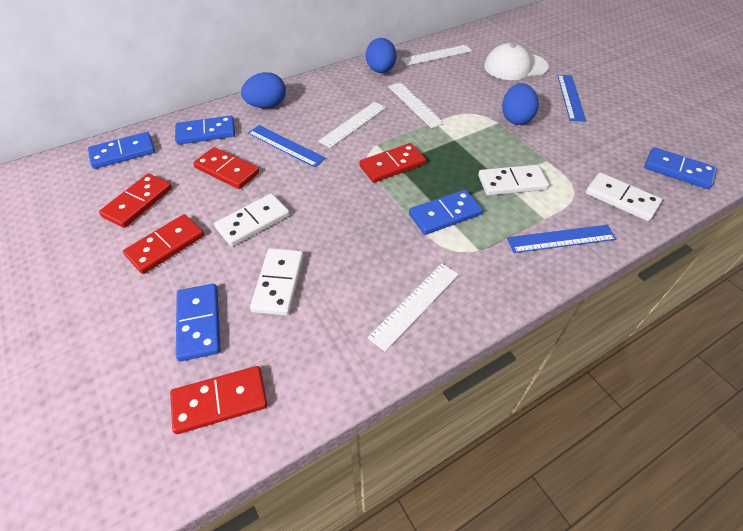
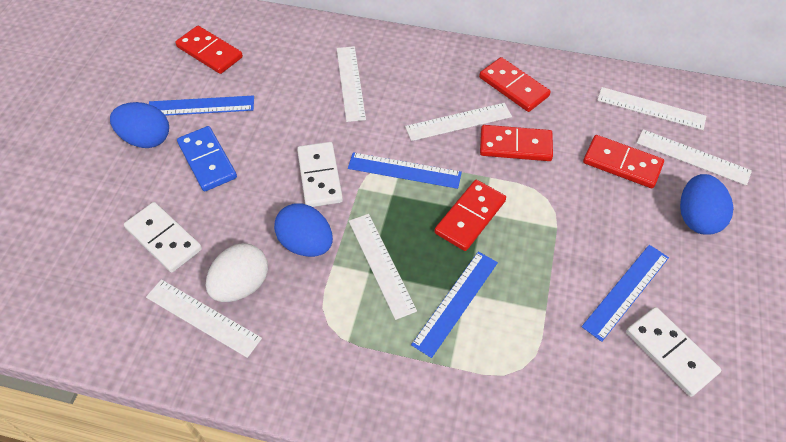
blue domino: 5 -> 1
blue ruler: 3 -> 4
white cap: 1 -> 0
white domino: 4 -> 3
white egg: 0 -> 1
white ruler: 4 -> 6

